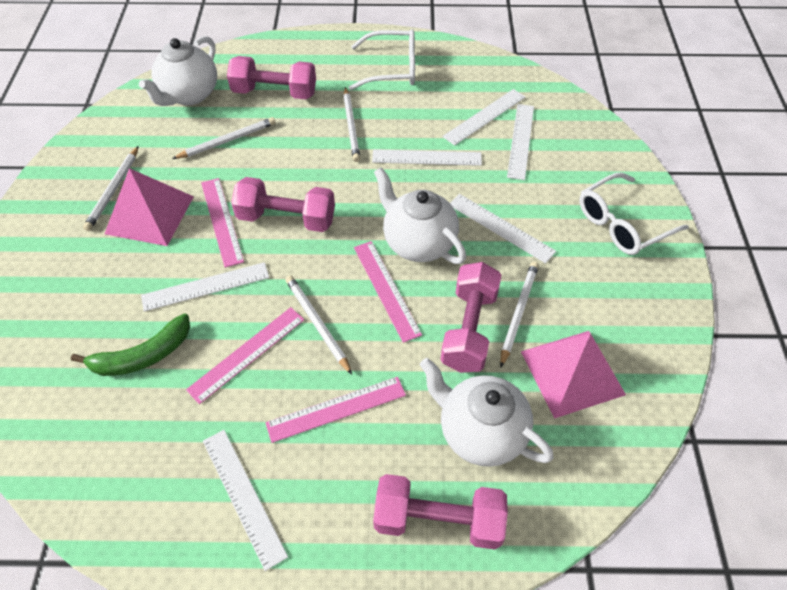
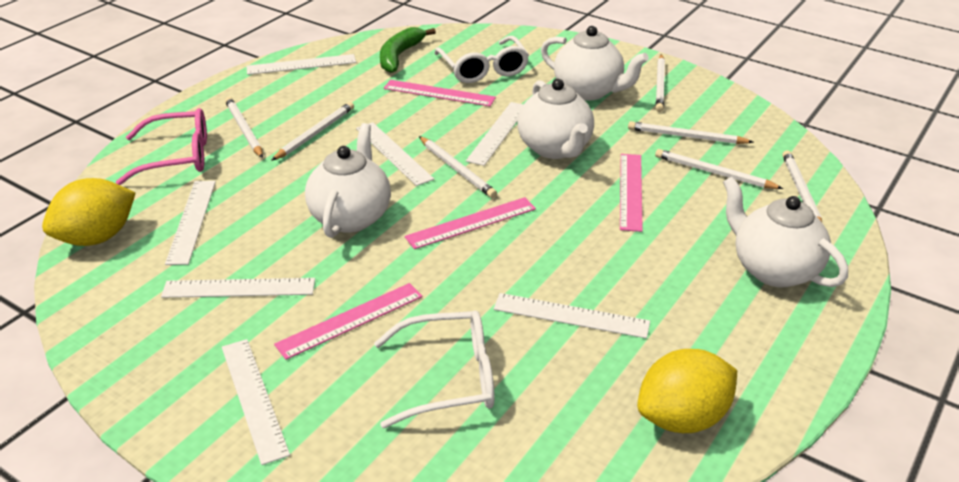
pink dumbbell: 4 -> 0
pink glasses: 0 -> 1
pink pyramid: 2 -> 0
white pencil: 5 -> 7
white ruler: 6 -> 7
white teapot: 3 -> 4
yellow lemon: 0 -> 2

